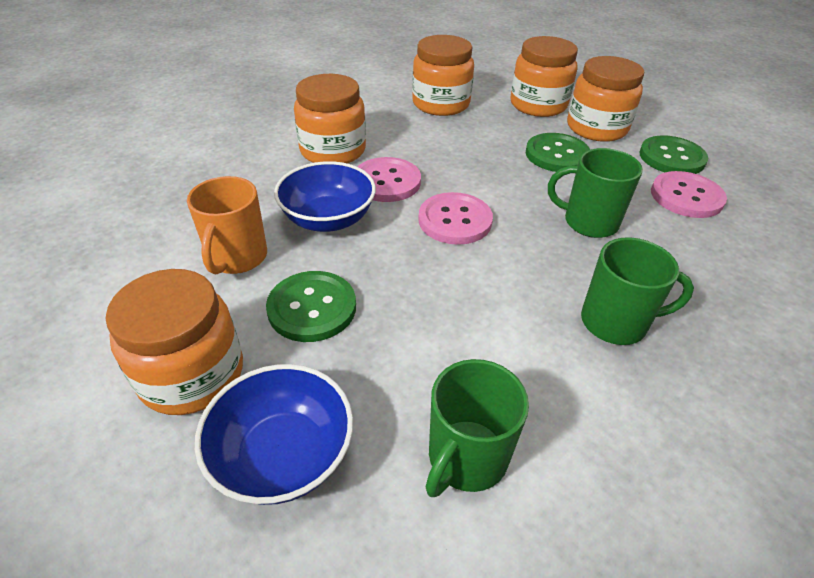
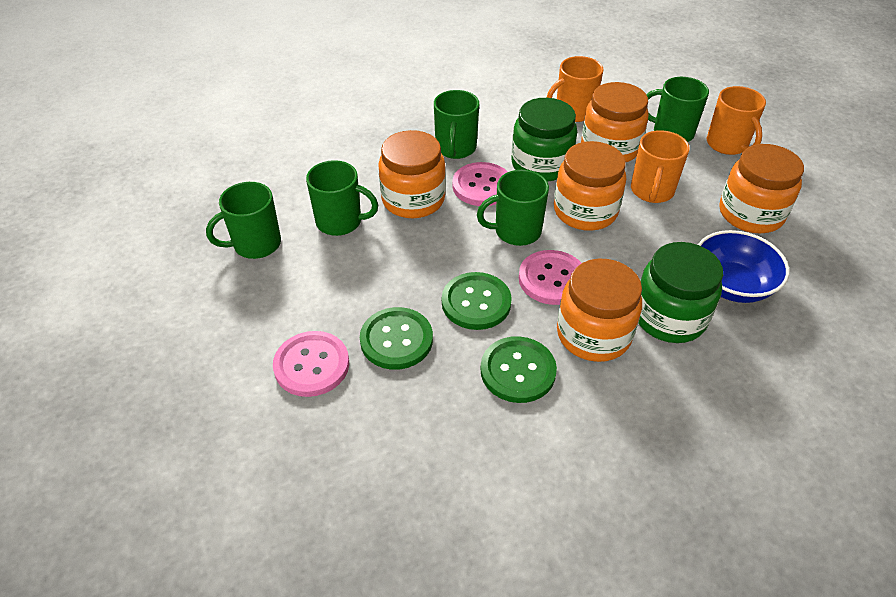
blue bowl: 2 -> 1
green jar: 0 -> 2
green mug: 3 -> 5
orange mug: 1 -> 3

